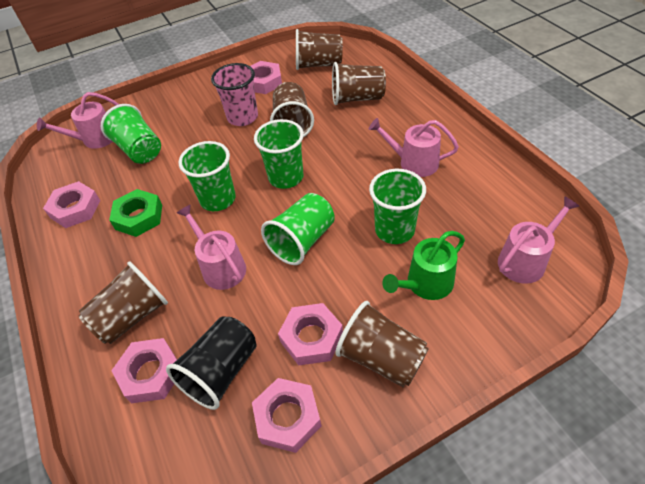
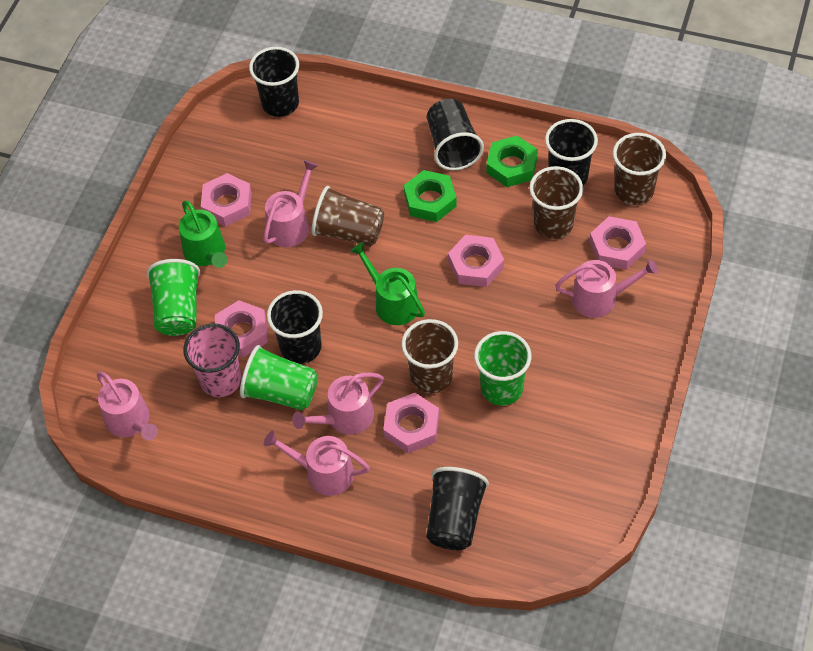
black cup: 1 -> 5
brown cup: 5 -> 4
green cup: 5 -> 3
green nut: 1 -> 2
green watering can: 1 -> 2
pink watering can: 4 -> 5

